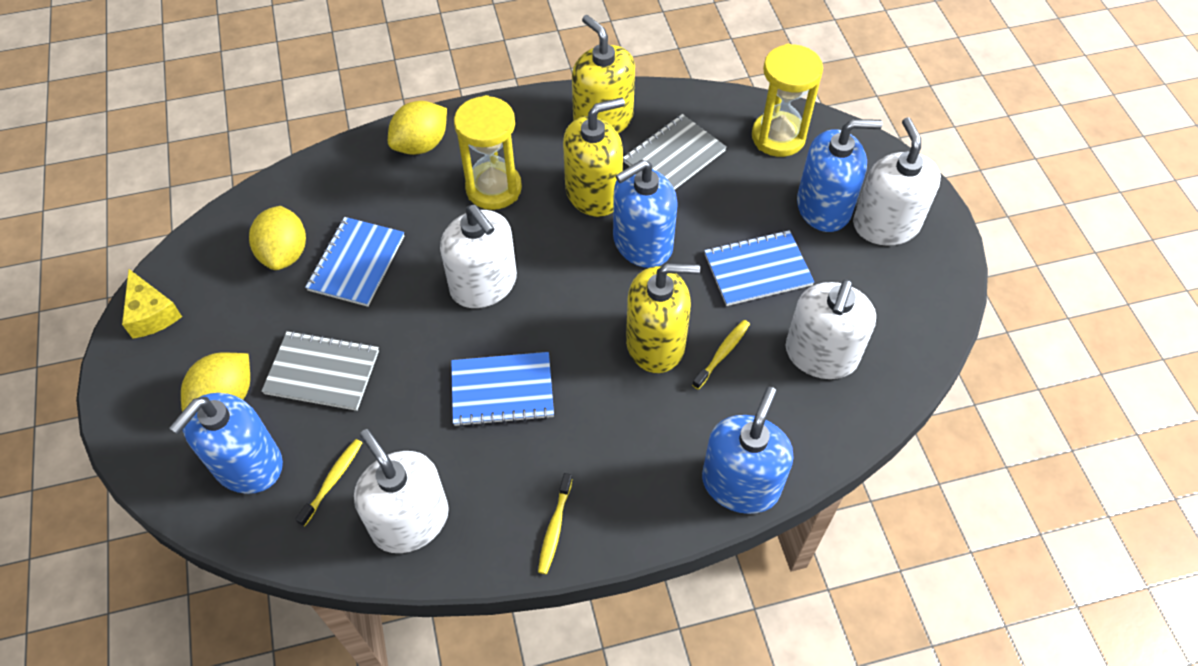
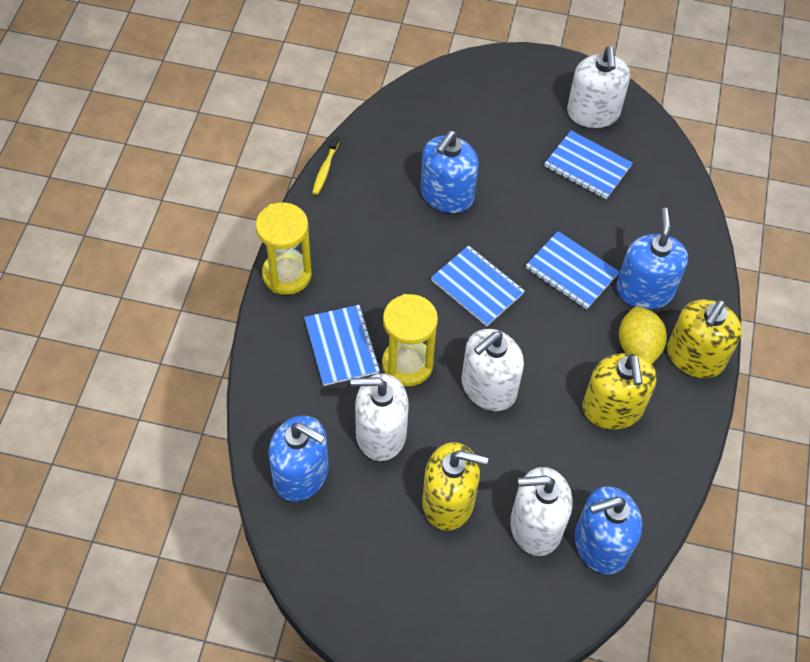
blue notebook: 3 -> 4
grey notebook: 2 -> 0
yellow cheese: 1 -> 0
yellow lemon: 3 -> 1
yellow toothbrush: 3 -> 1

